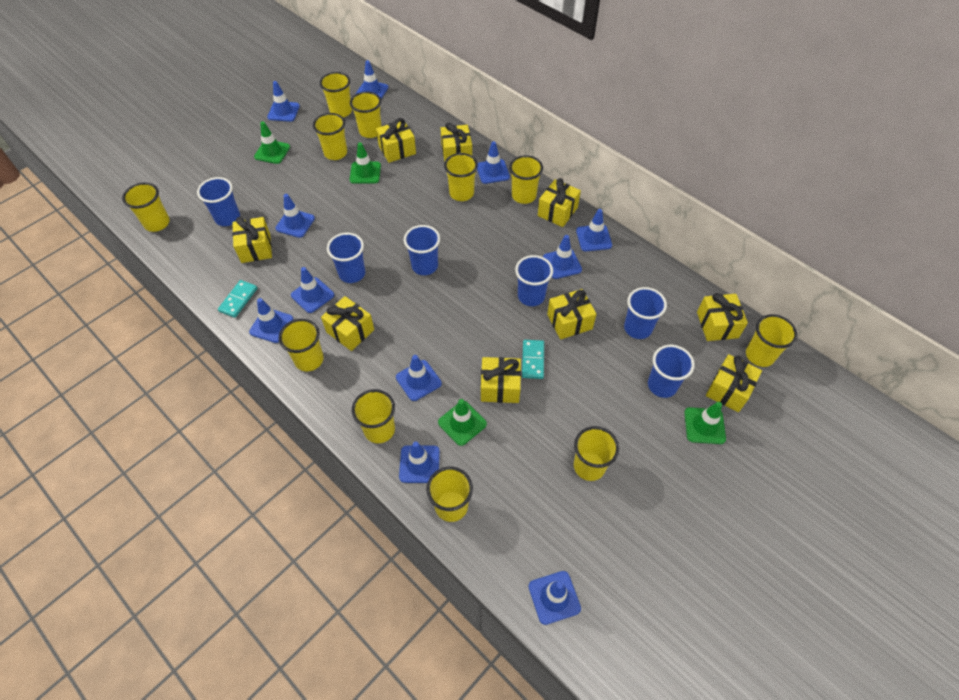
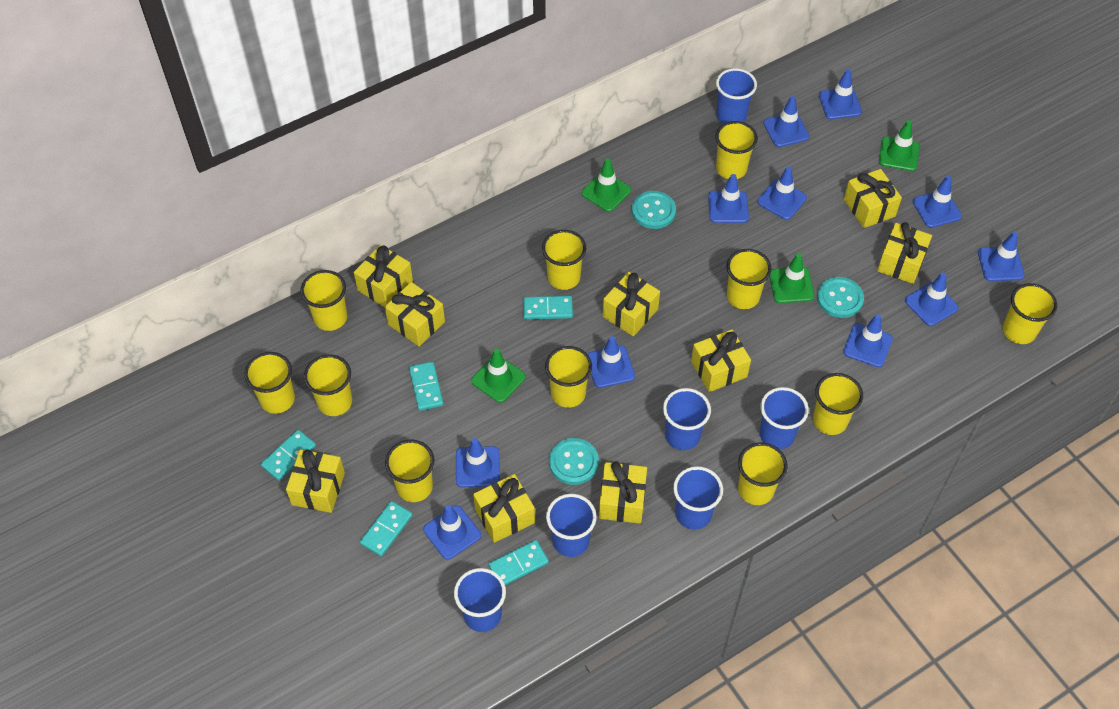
turquoise button: 0 -> 3
turquoise domino: 2 -> 5

